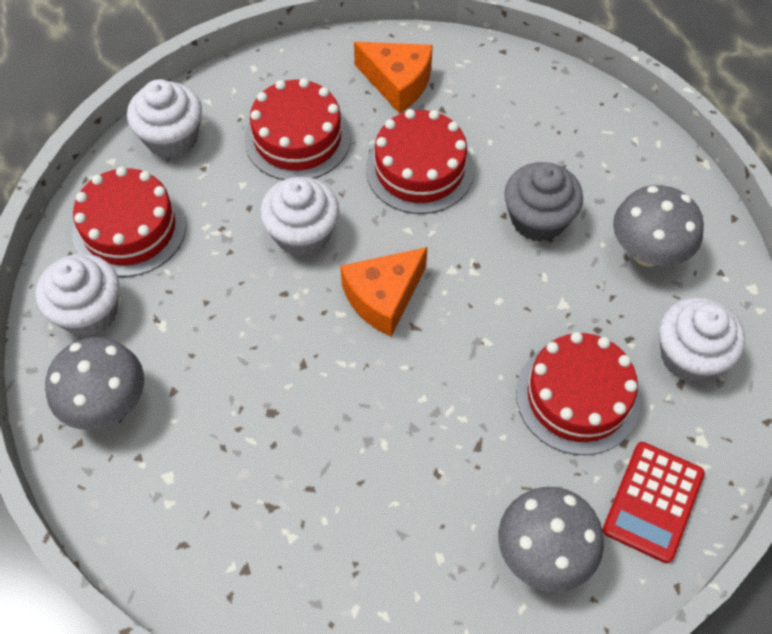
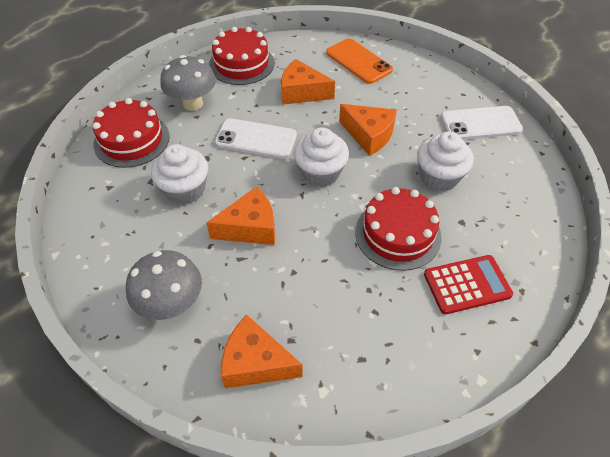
grey cupcake: 1 -> 0
grey mushroom: 3 -> 2
orange cheese: 2 -> 4
orange phone: 0 -> 1
red cake: 4 -> 3
white cupcake: 4 -> 3
white phone: 0 -> 2

